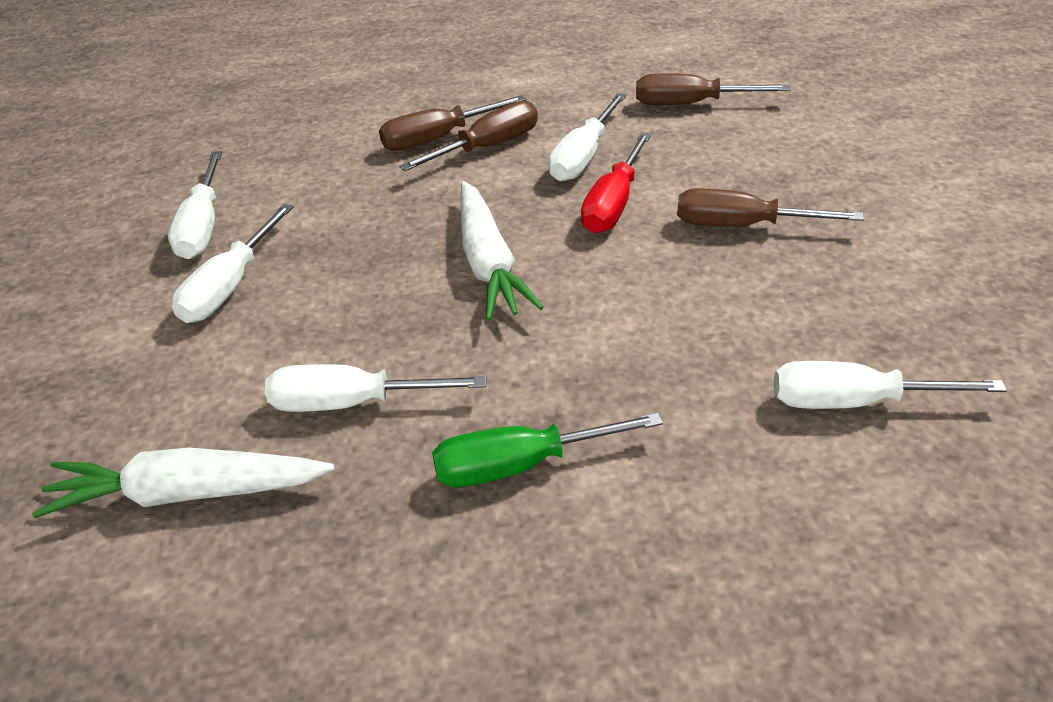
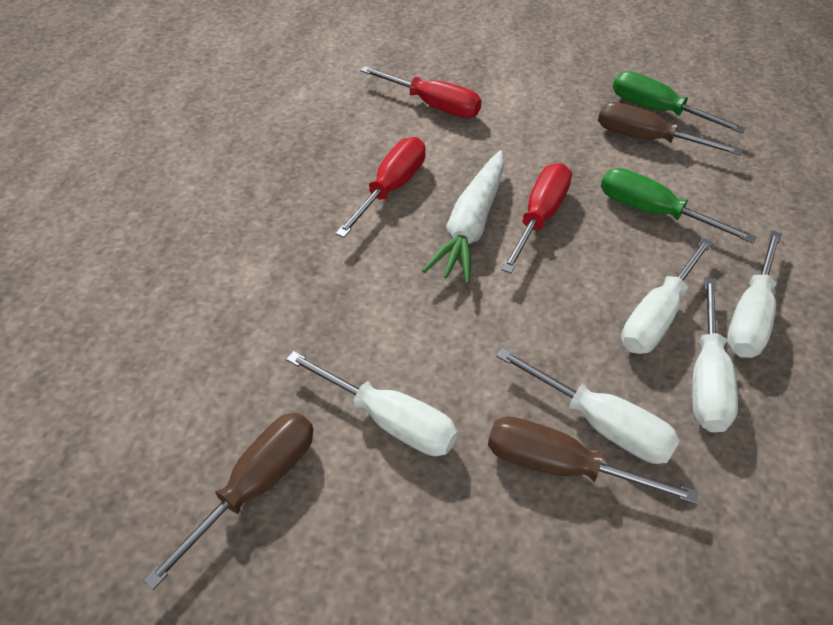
brown screwdriver: 4 -> 3
green screwdriver: 1 -> 2
red screwdriver: 1 -> 3
white carrot: 2 -> 1

